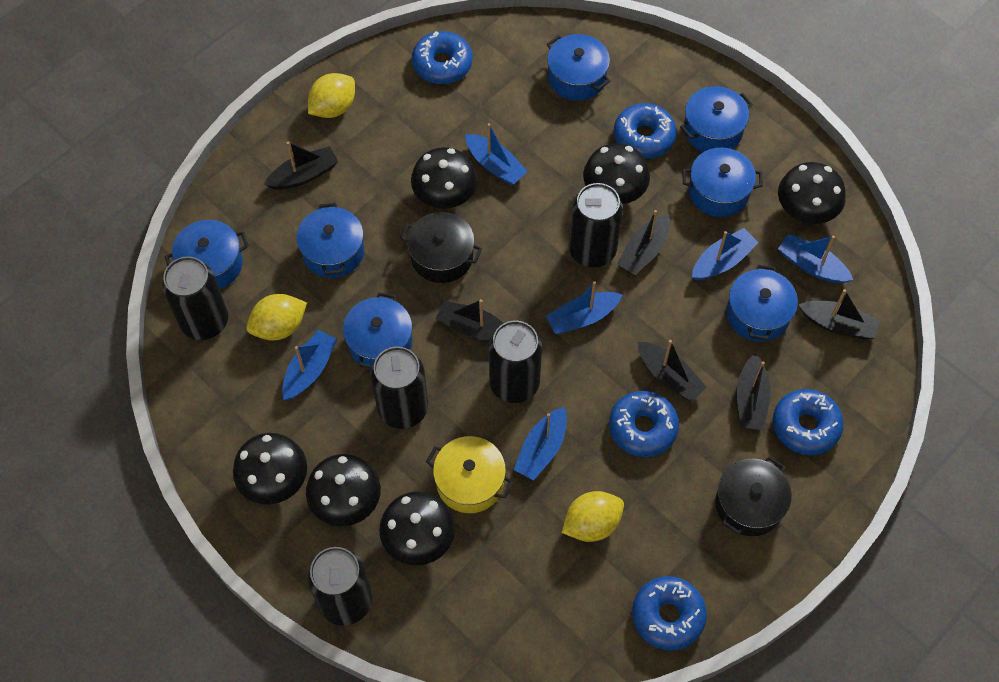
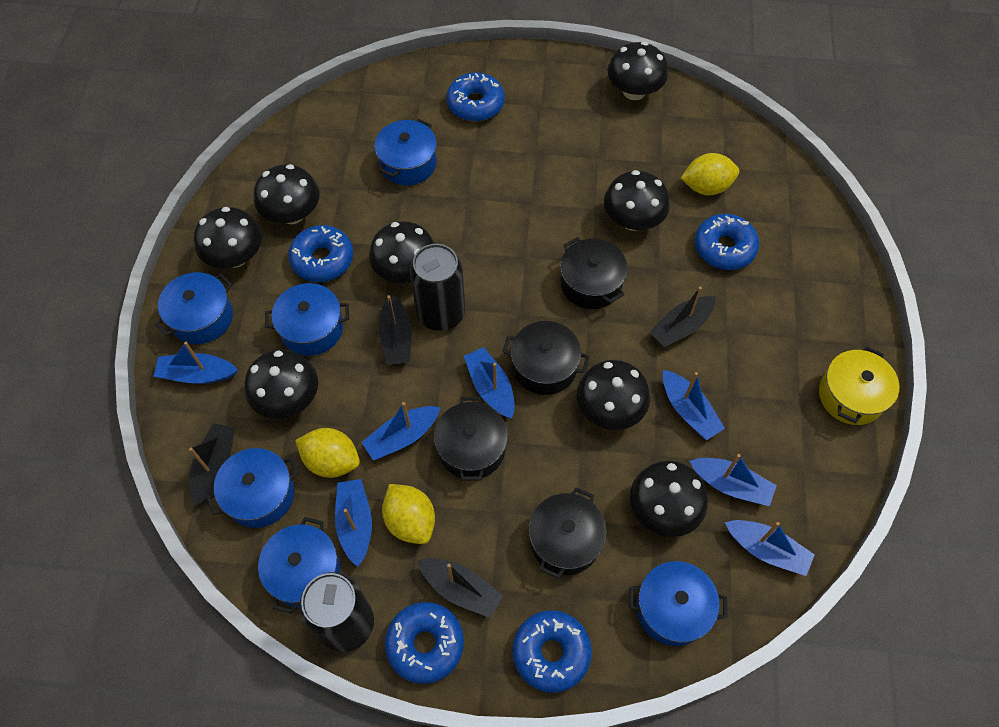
black boat: 6 -> 4
black can: 5 -> 2
black mushroom: 6 -> 8
black pot: 2 -> 4
blue boat: 6 -> 7
blue pot: 7 -> 6

